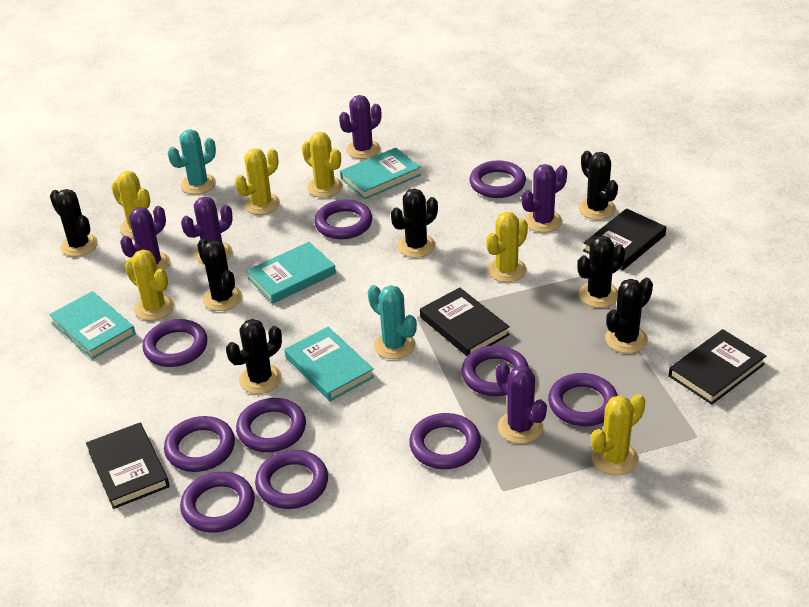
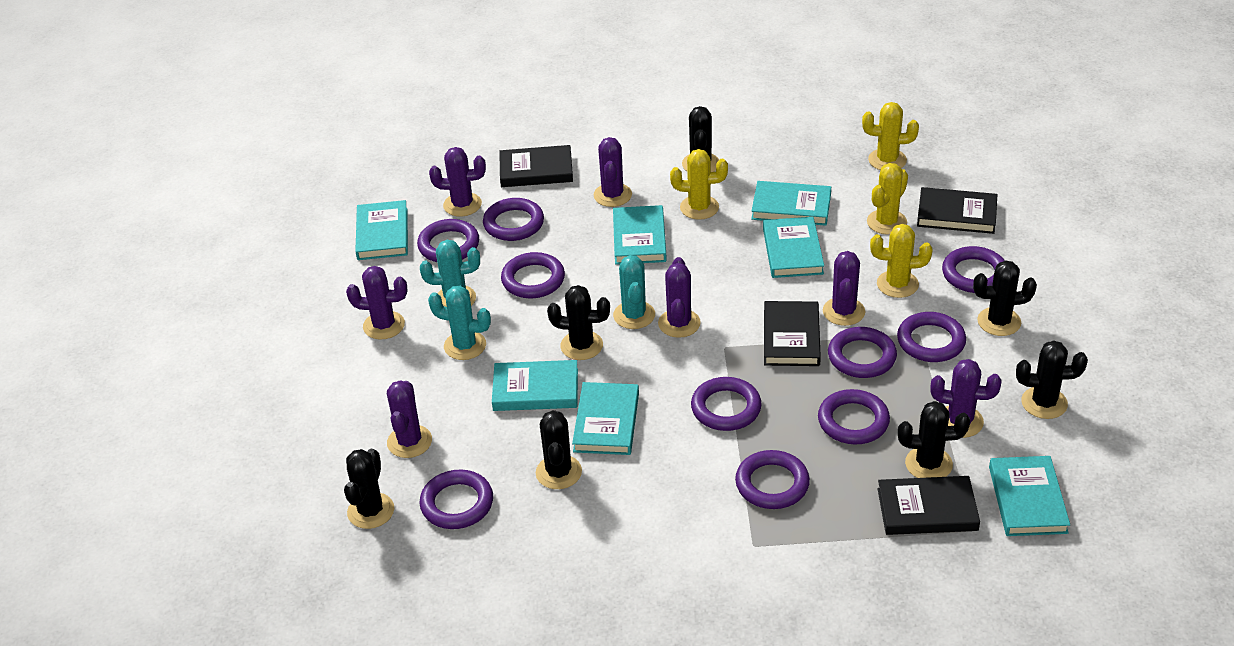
purple cactus: 5 -> 7
turquoise book: 4 -> 7
turquoise cactus: 2 -> 3
yellow cactus: 6 -> 4

